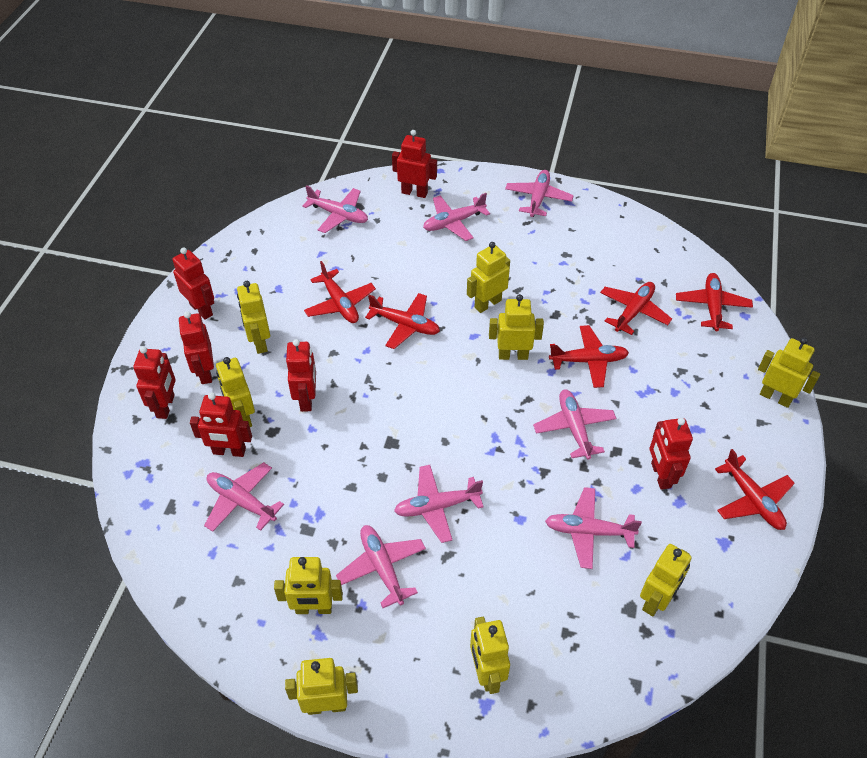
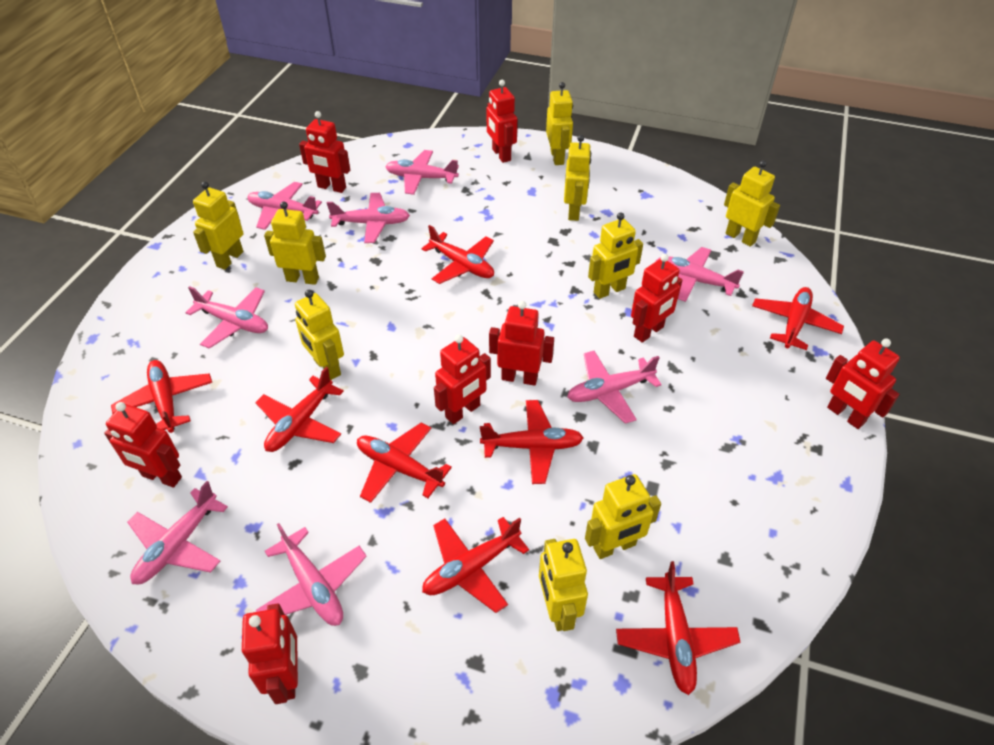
red plane: 6 -> 8
red robot: 7 -> 8

